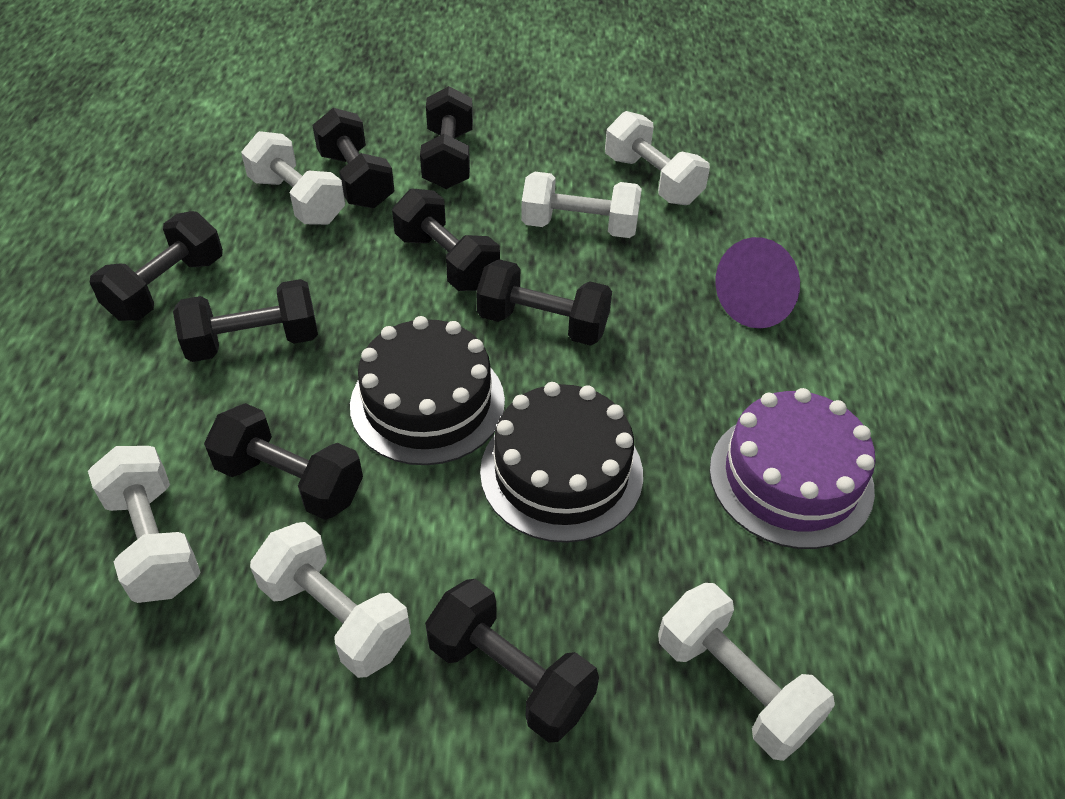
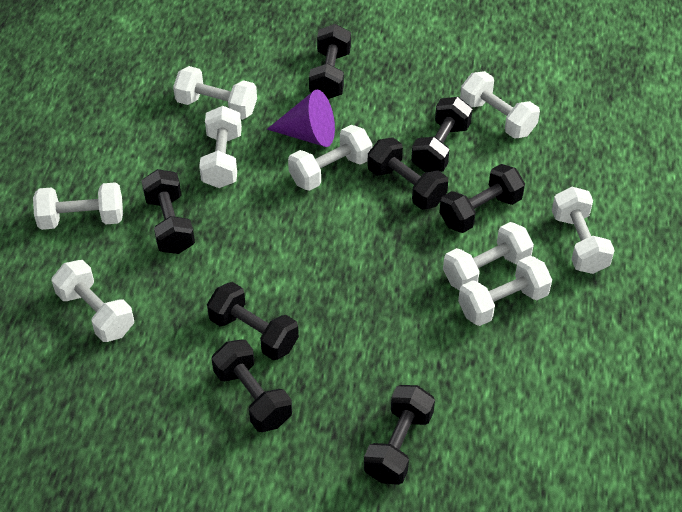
black cake: 2 -> 0
purple cake: 1 -> 0
white dumbbell: 6 -> 9

